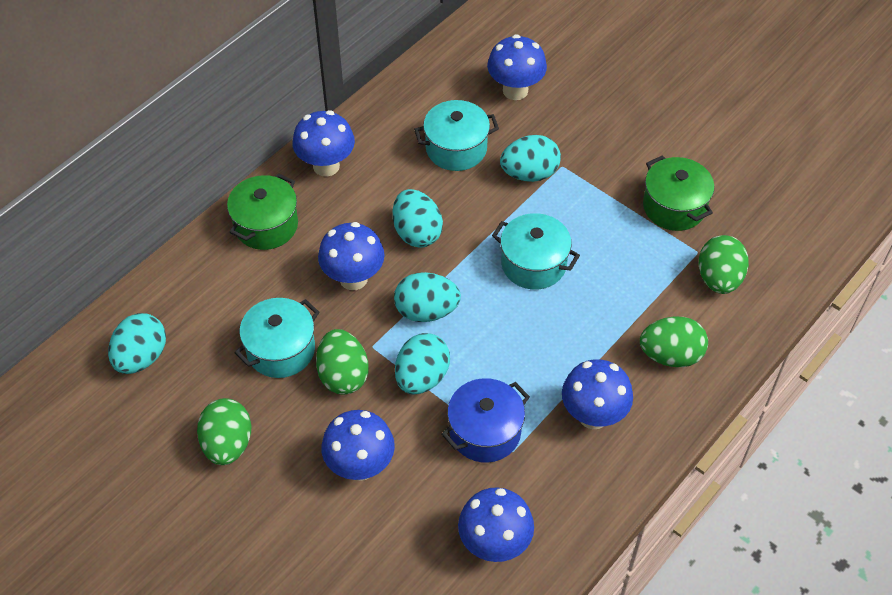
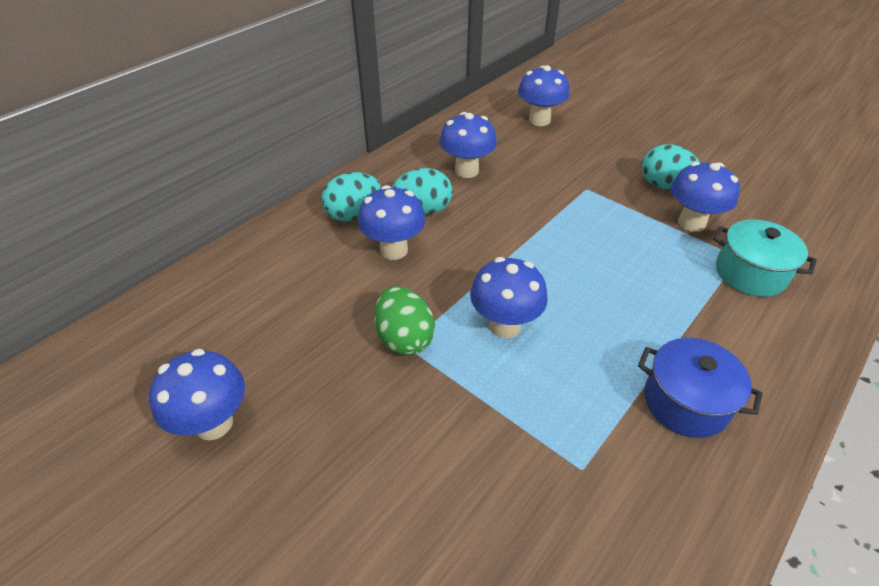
green egg: 4 -> 1
green pot: 2 -> 0
turquoise egg: 5 -> 3
turquoise pot: 3 -> 1

